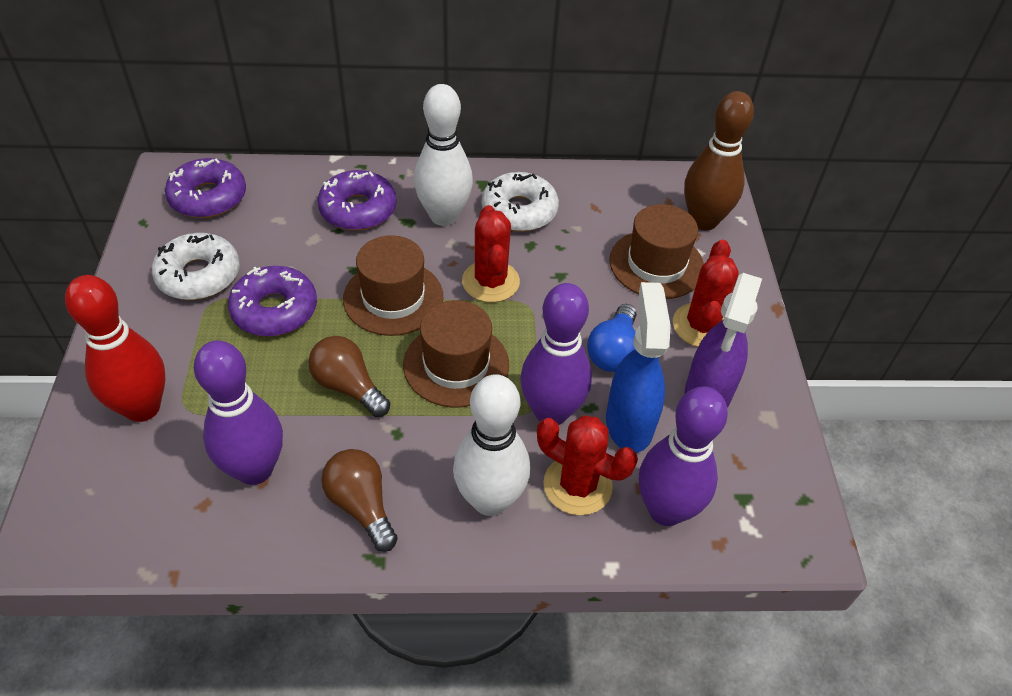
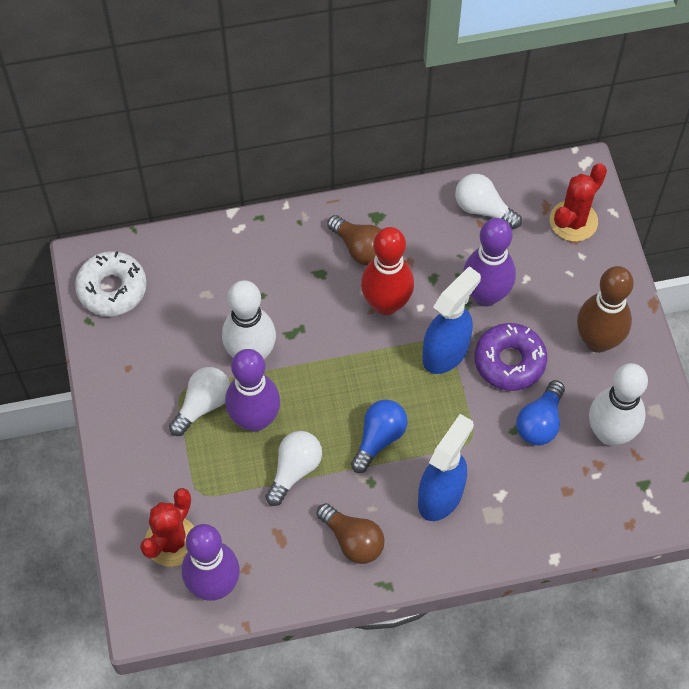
blue light bulb: 1 -> 2
blue spray bottle: 1 -> 2
brown hat: 3 -> 0
purple donut: 3 -> 1
purple spray bottle: 1 -> 0
red cactus: 3 -> 2
white donut: 2 -> 1
white light bulb: 0 -> 3

